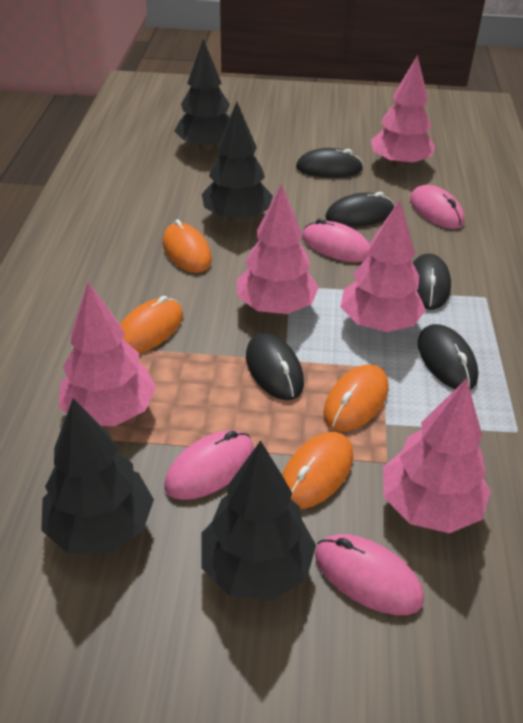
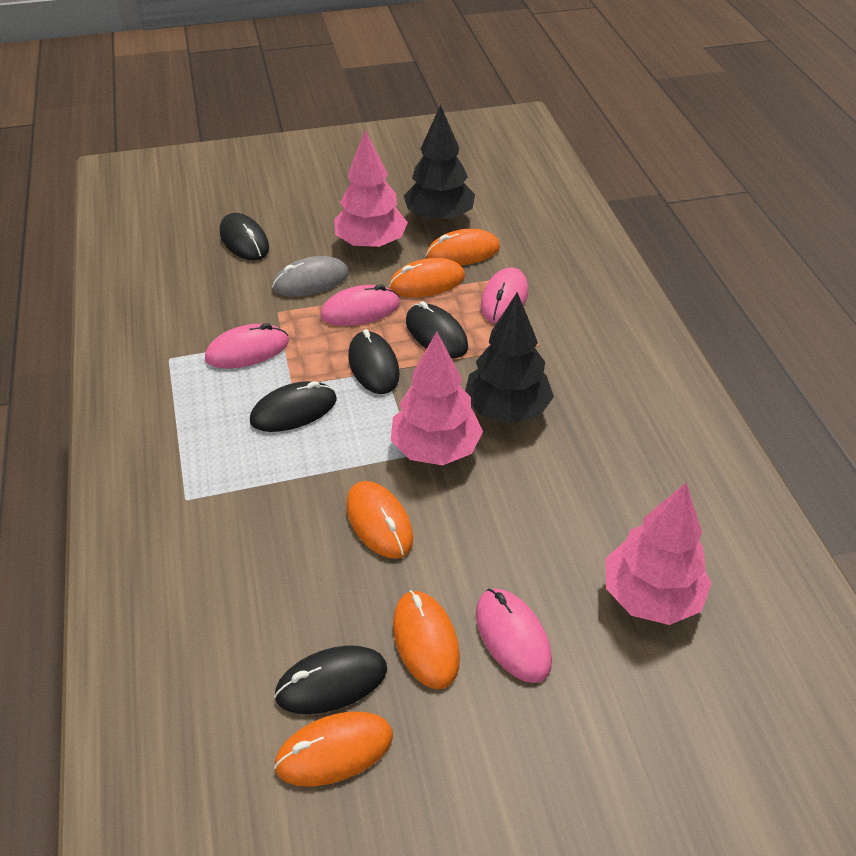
black tree: 4 -> 2
grey mouse: 0 -> 1
orange mouse: 4 -> 5
pink tree: 5 -> 3

